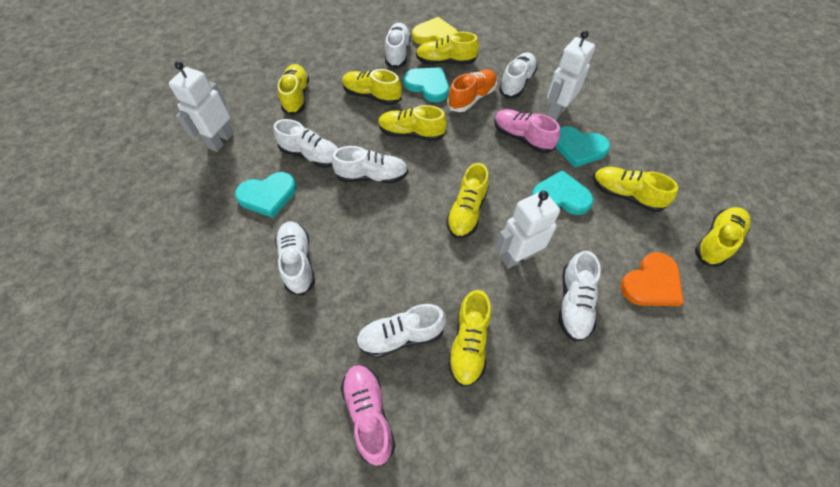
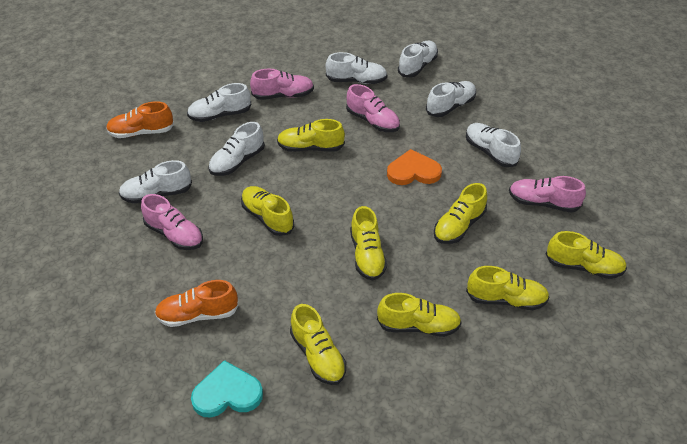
orange shoe: 1 -> 2
pink shoe: 2 -> 4
turquoise heart: 4 -> 1
white robot: 3 -> 0
yellow heart: 1 -> 0

